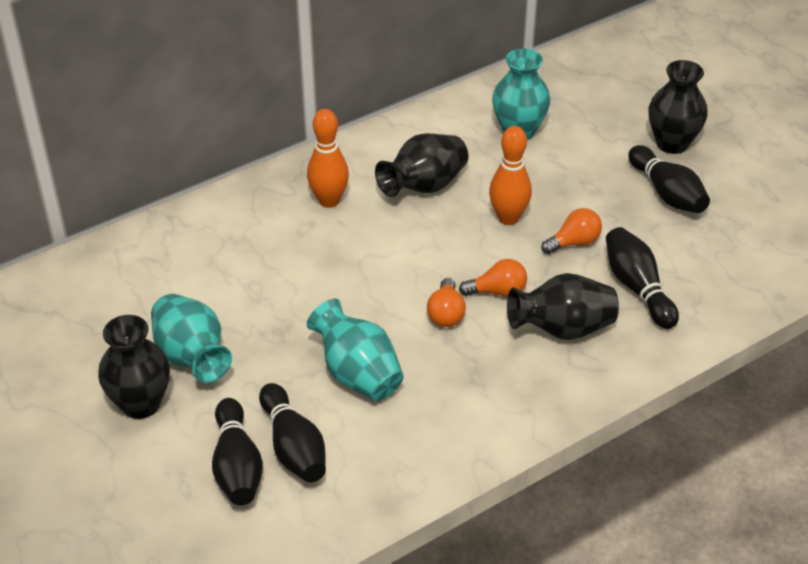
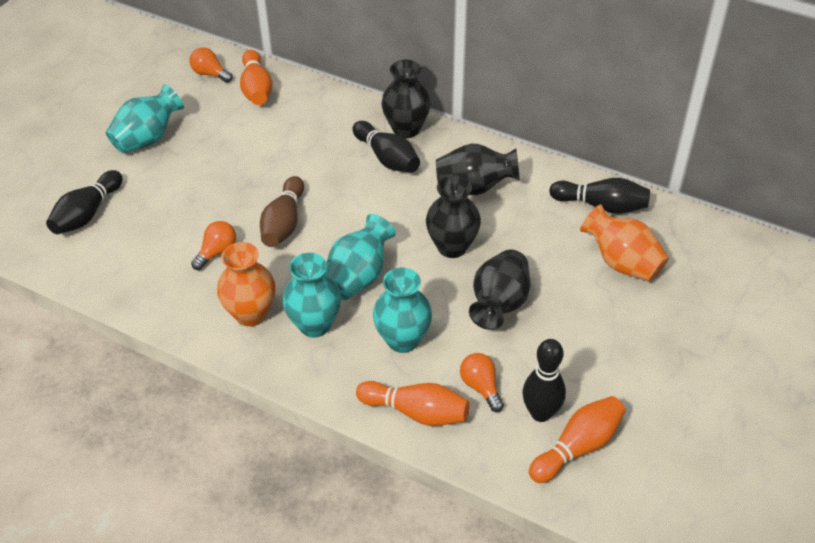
brown bowling pin: 0 -> 1
orange bowling pin: 2 -> 3
orange vase: 0 -> 2
turquoise vase: 3 -> 4

